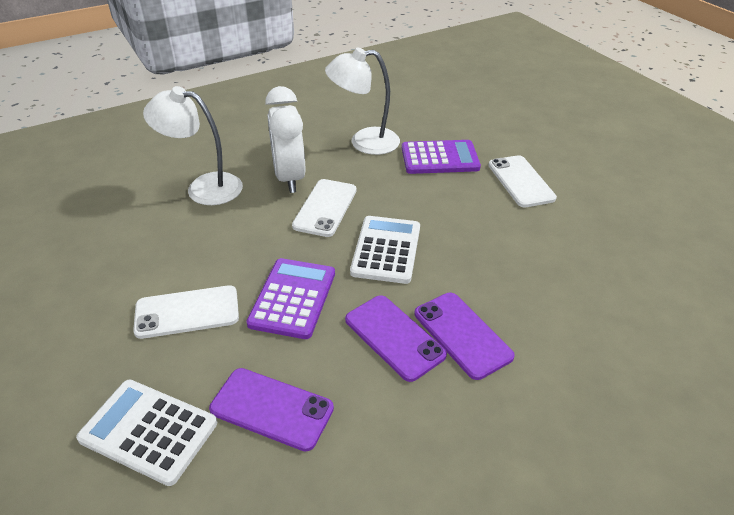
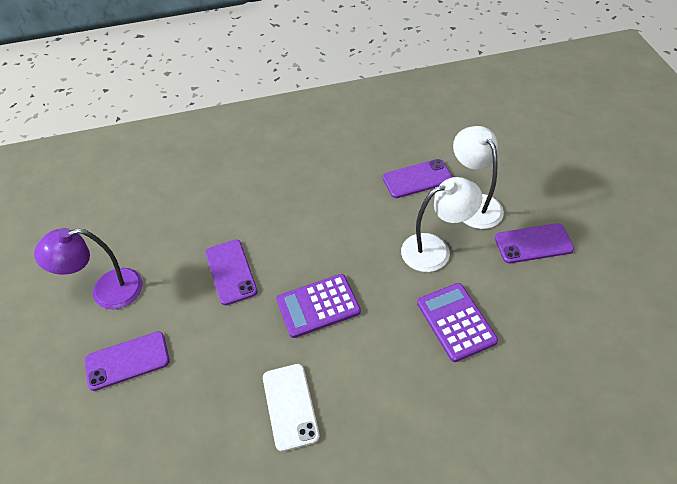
purple lamp: 0 -> 1
purple phone: 3 -> 4
white calculator: 2 -> 0
white clock: 1 -> 0
white phone: 3 -> 1

